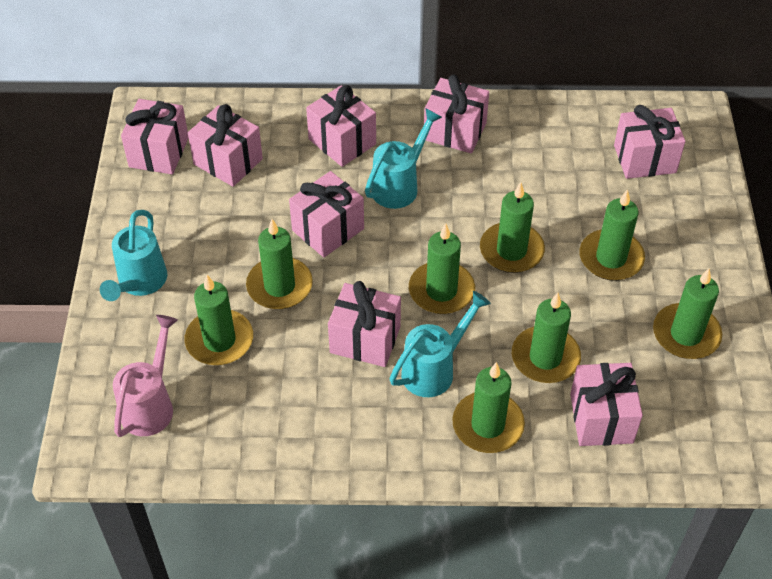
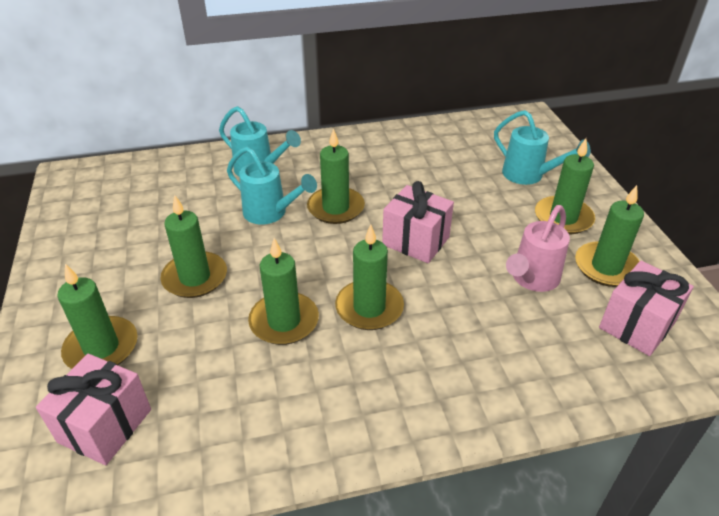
green candle: 8 -> 7
pink gift: 8 -> 3

